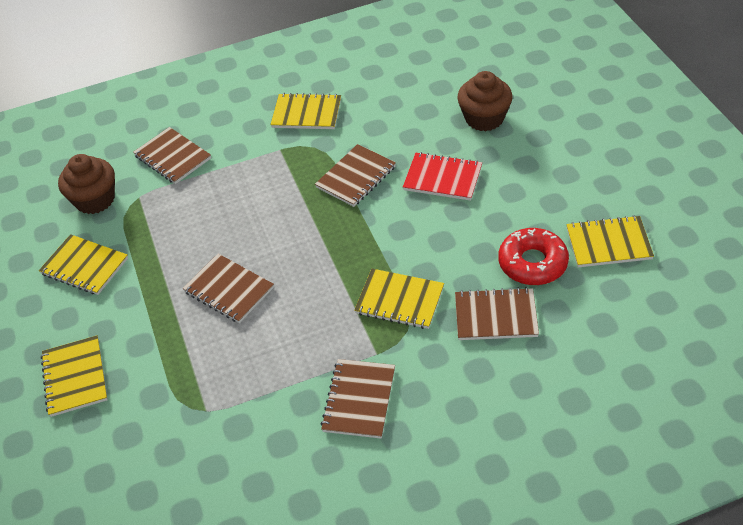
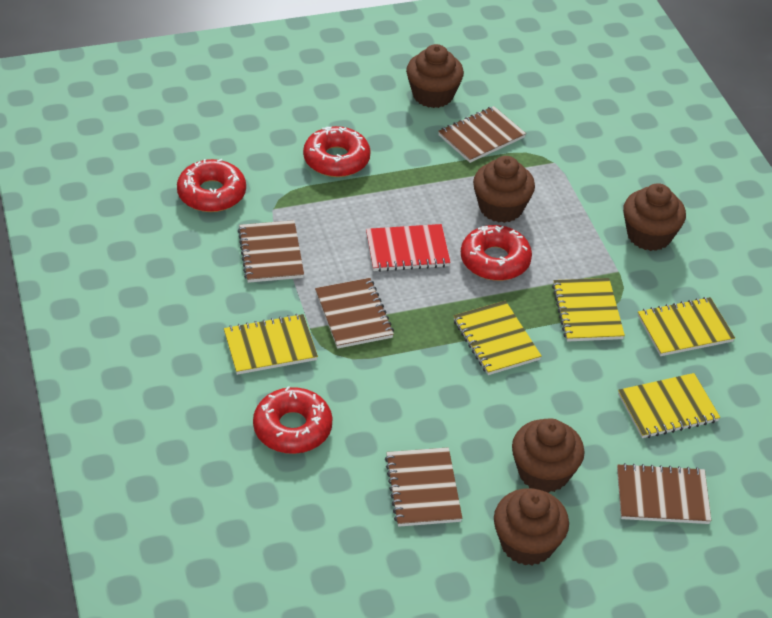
brown cupcake: 2 -> 5
red donut: 1 -> 4

